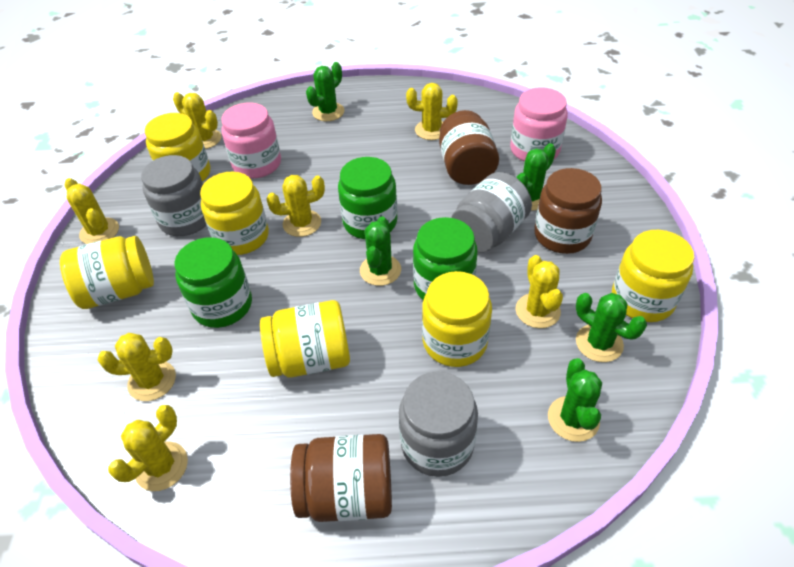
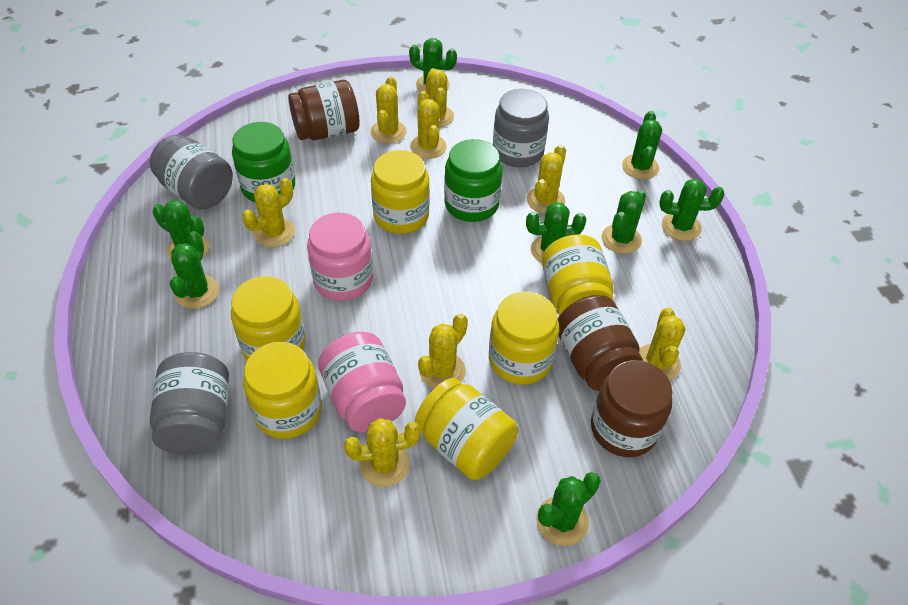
green cactus: 5 -> 8
green jar: 3 -> 2
yellow cactus: 7 -> 8

